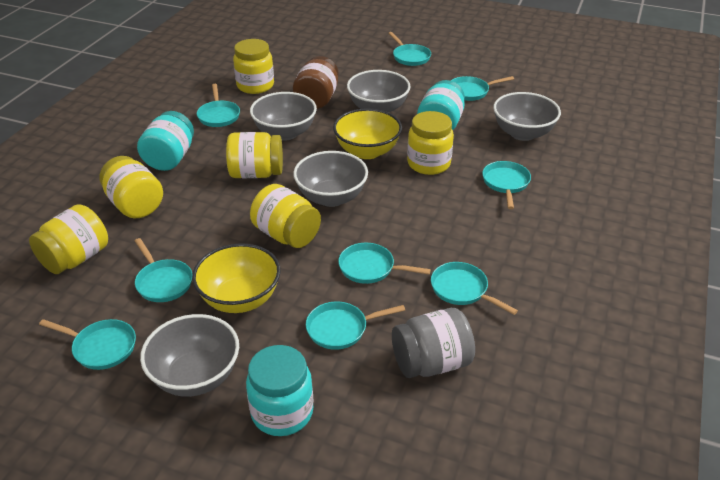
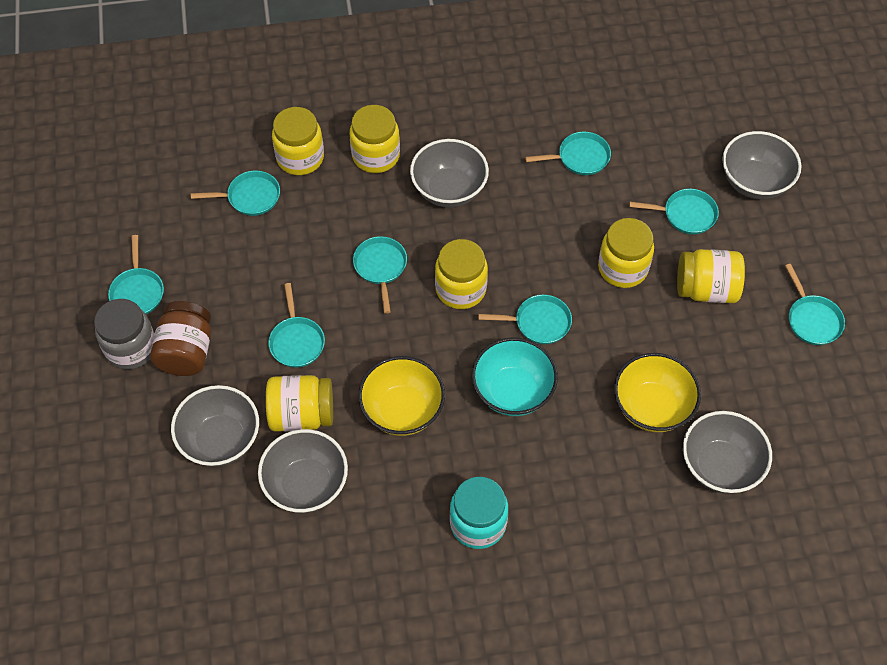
turquoise bowl: 0 -> 1
turquoise jar: 3 -> 1
turquoise pan: 9 -> 8

